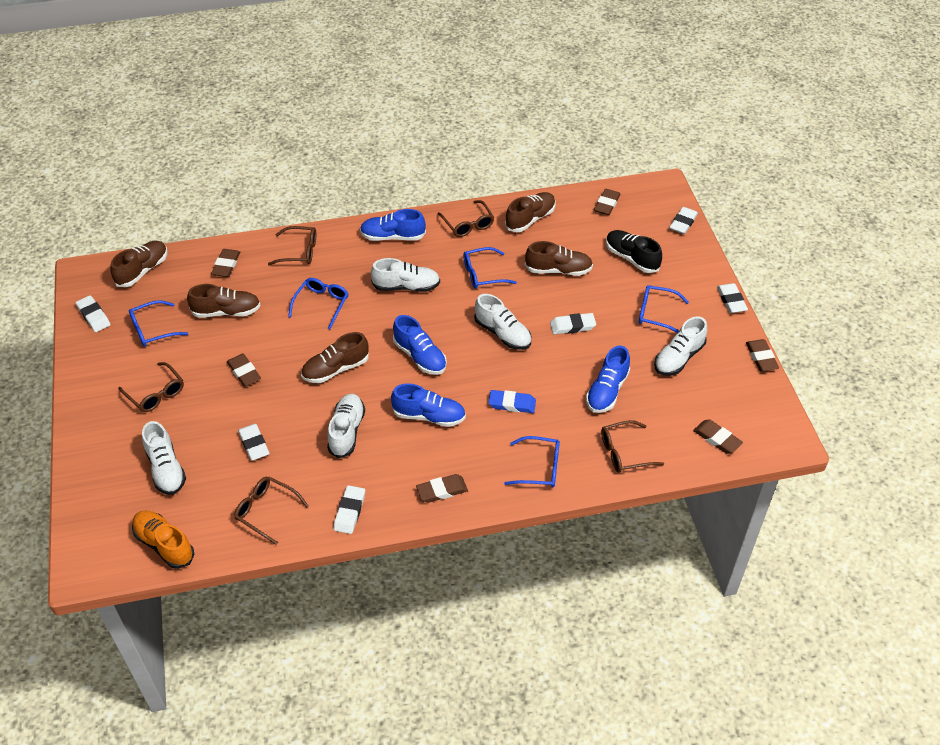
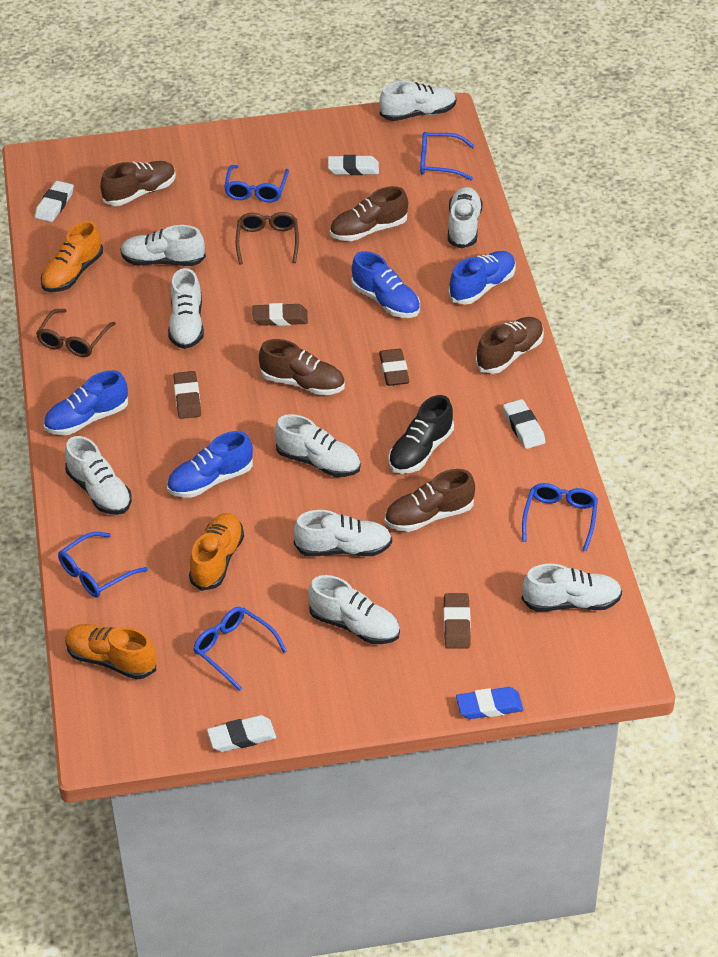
brown eraser: 6 -> 4
brown glasses: 5 -> 2
orange shoe: 1 -> 3
white eraser: 6 -> 4
white shoe: 5 -> 9

